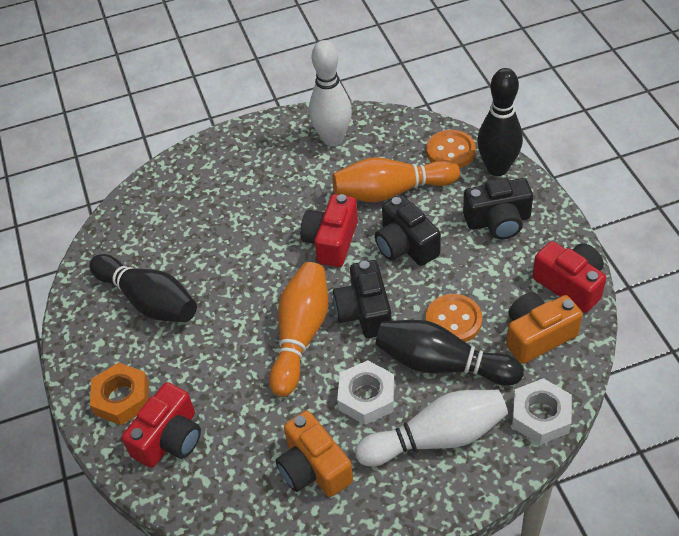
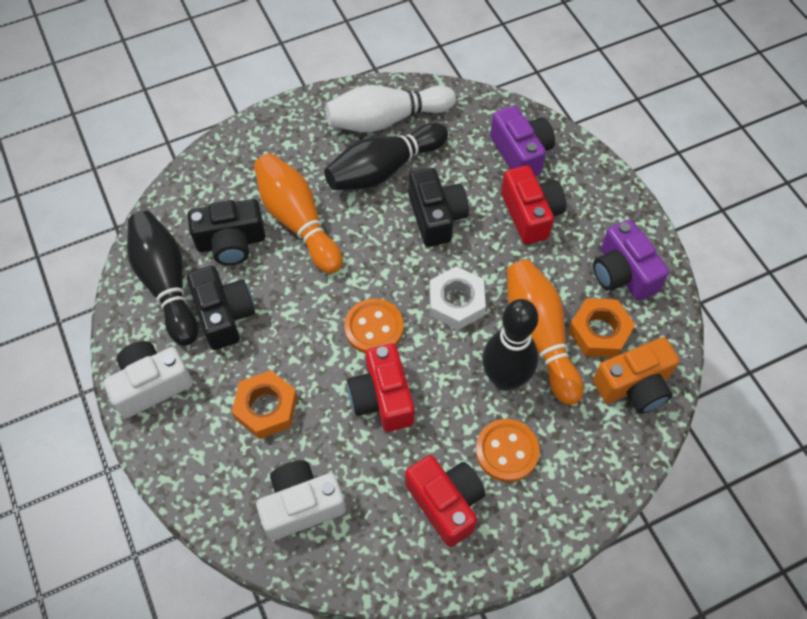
orange camera: 2 -> 1
orange nut: 1 -> 2
purple camera: 0 -> 2
white bowling pin: 2 -> 1
white camera: 0 -> 2
white nut: 2 -> 1

